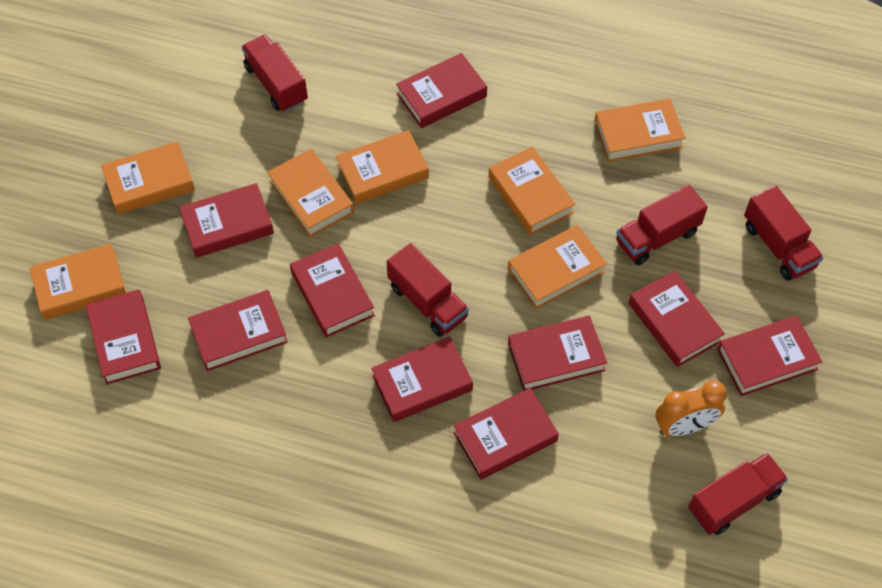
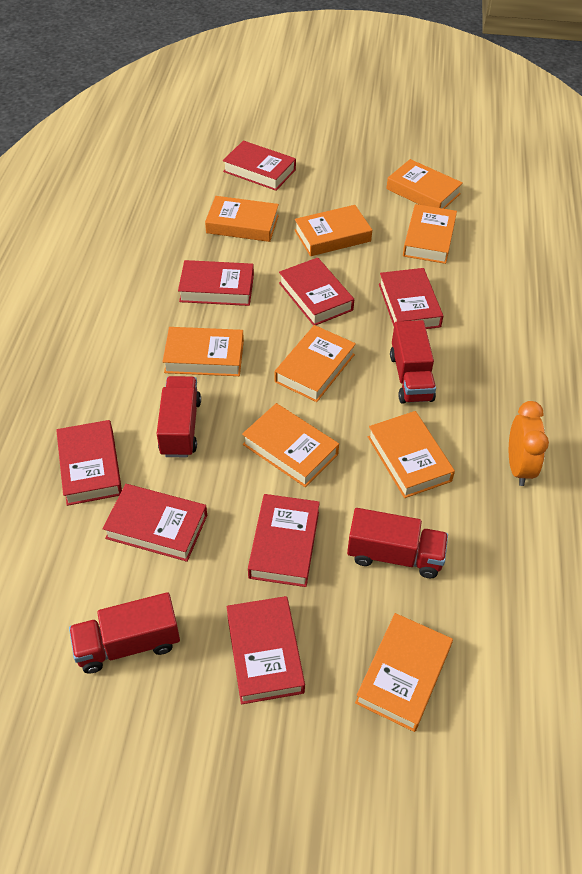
orange book: 7 -> 9
red book: 10 -> 8
red truck: 5 -> 4

